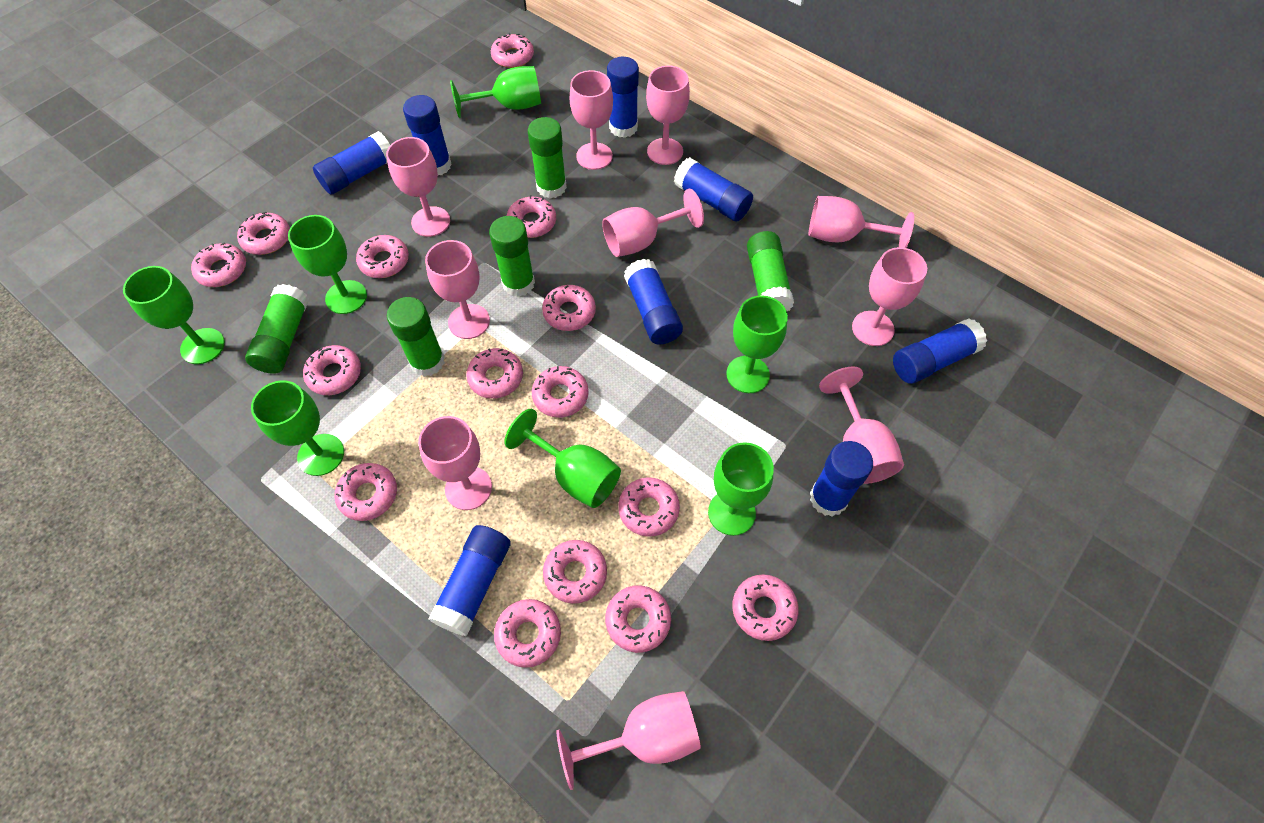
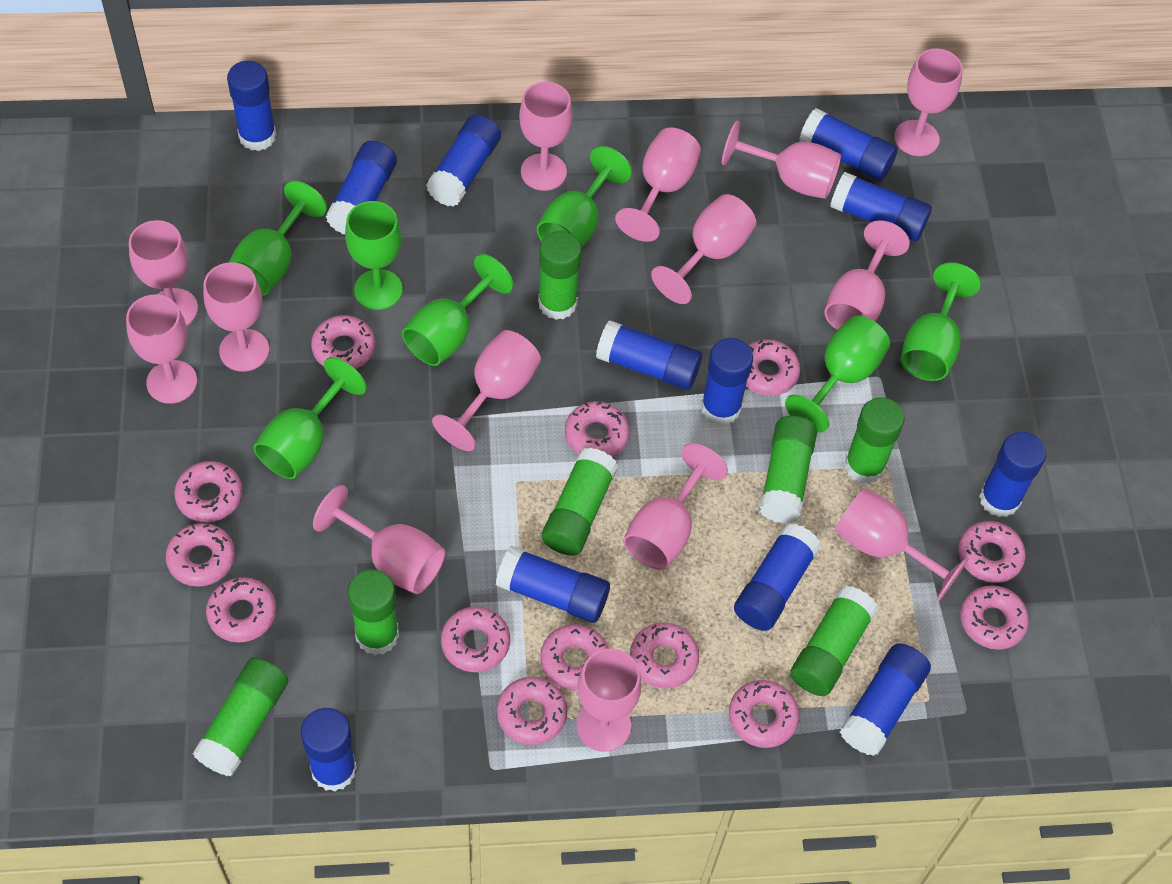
blue glue stick: 8 -> 12
green glue stick: 5 -> 7
pink donut: 15 -> 13
pink goblet: 10 -> 14

